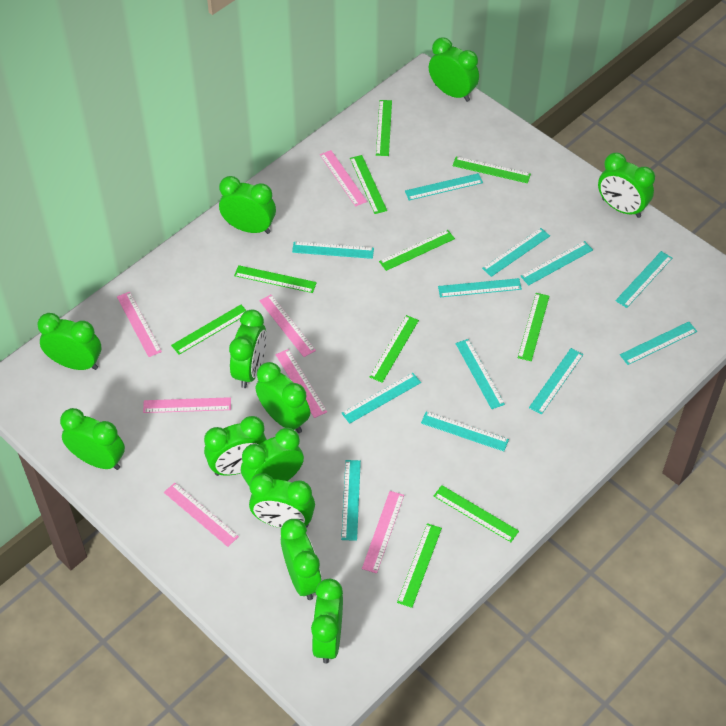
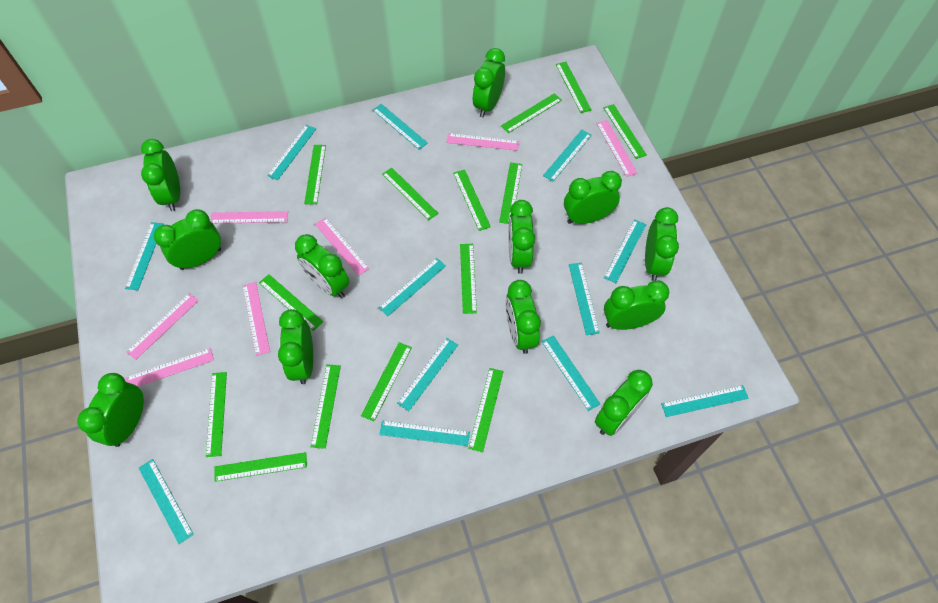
green ruler: 10 -> 14

